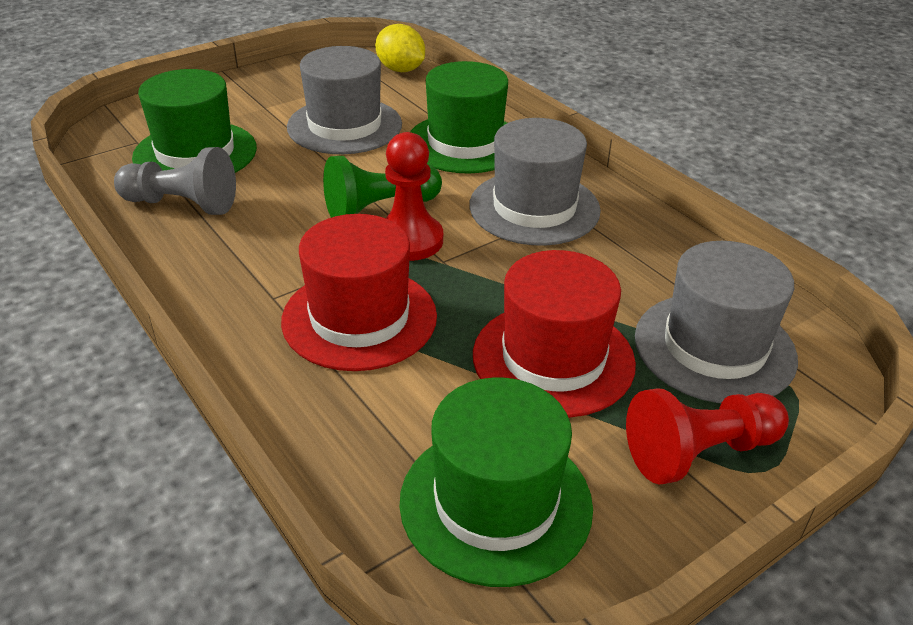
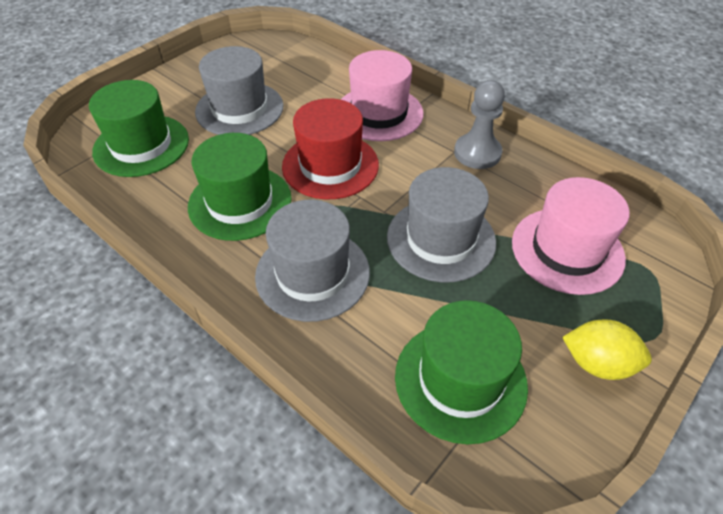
green pawn: 1 -> 0
pink hat: 0 -> 2
red hat: 2 -> 1
red pawn: 2 -> 0

